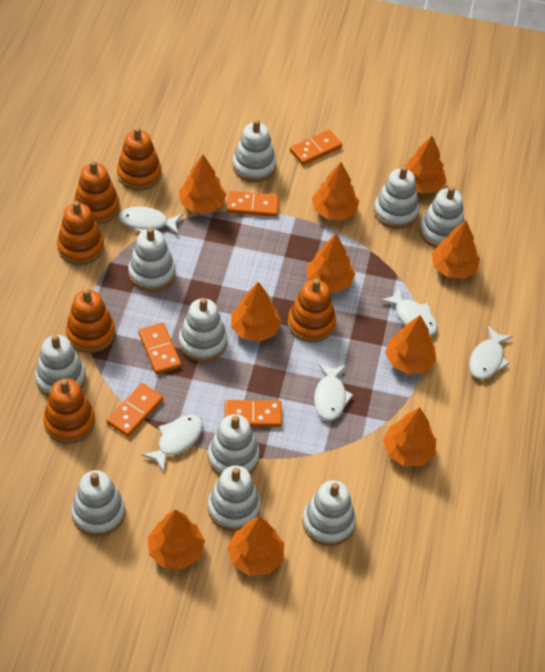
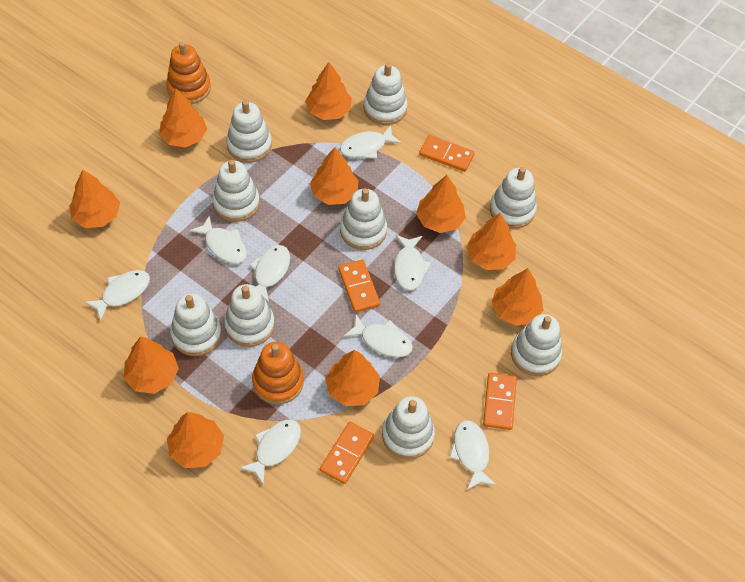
orange domino: 5 -> 4
orange stacking toy: 6 -> 2
white fish: 5 -> 8
white stacking toy: 10 -> 9

